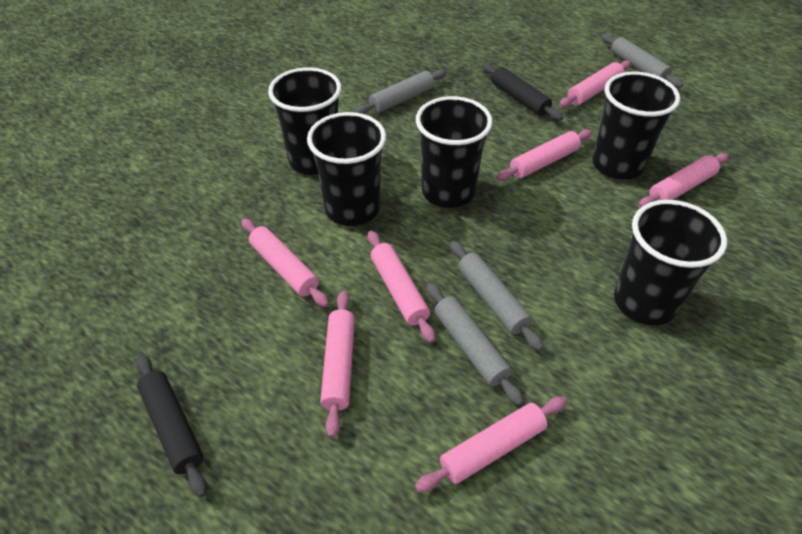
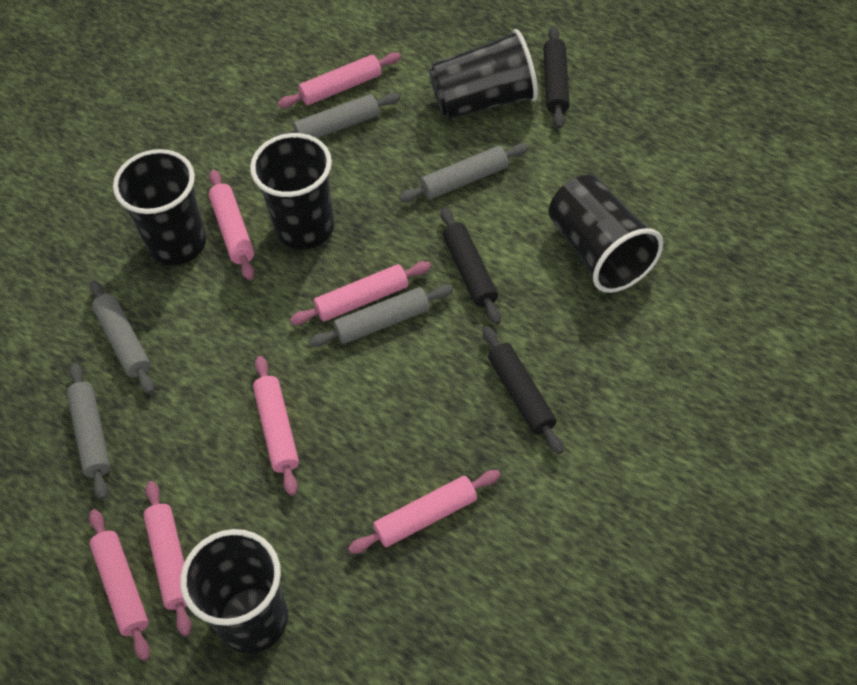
black rolling pin: 2 -> 3
grey rolling pin: 4 -> 5

